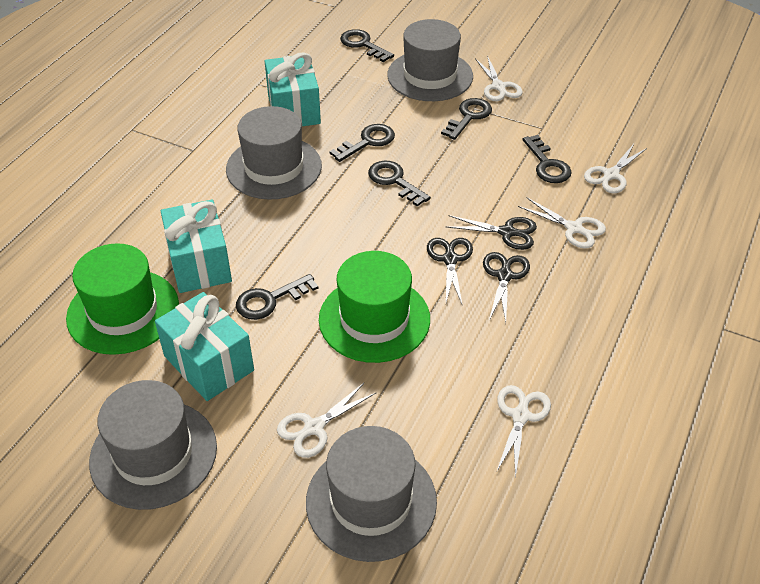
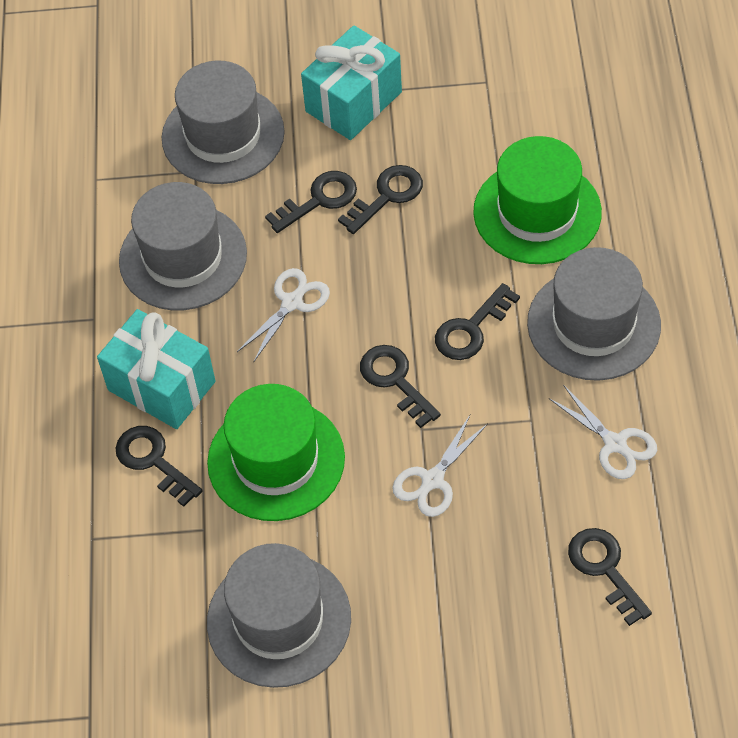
black scissors: 3 -> 0
turquoise gift: 3 -> 2
white scissors: 5 -> 3

